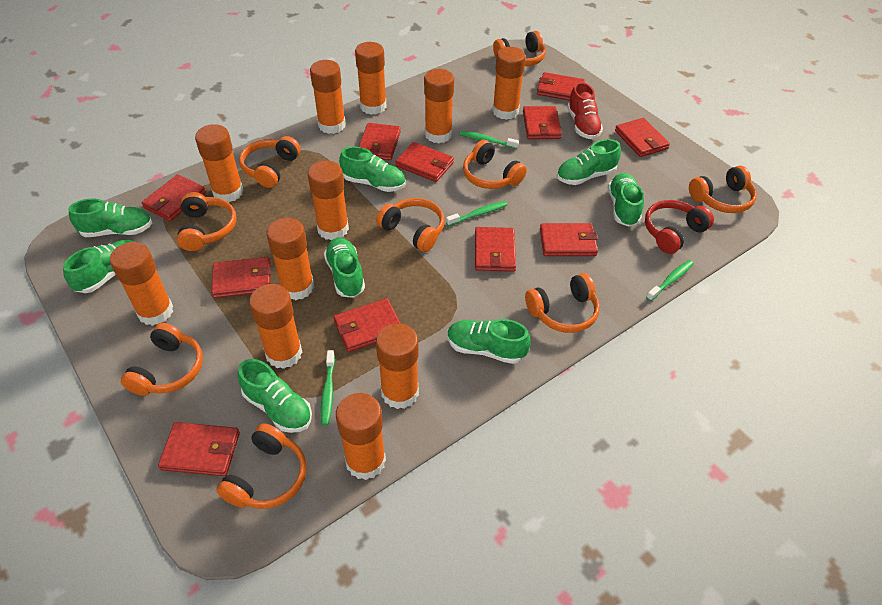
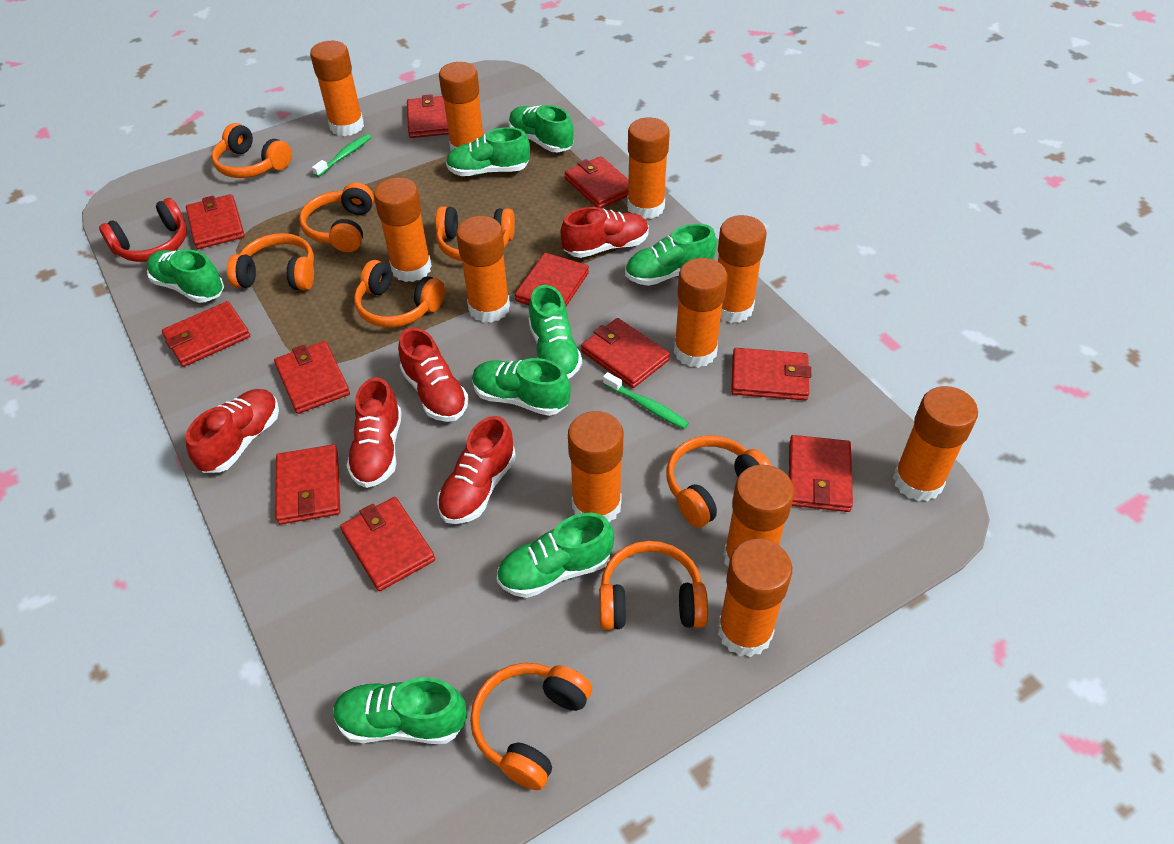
green toothbrush: 4 -> 2
orange headphones: 9 -> 8
red shoe: 1 -> 5

